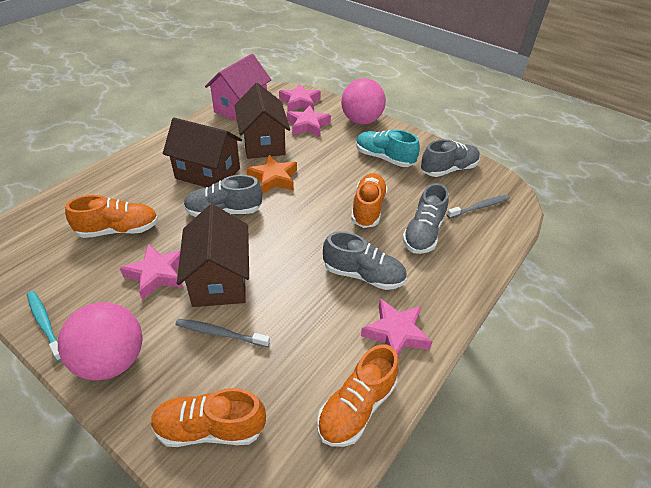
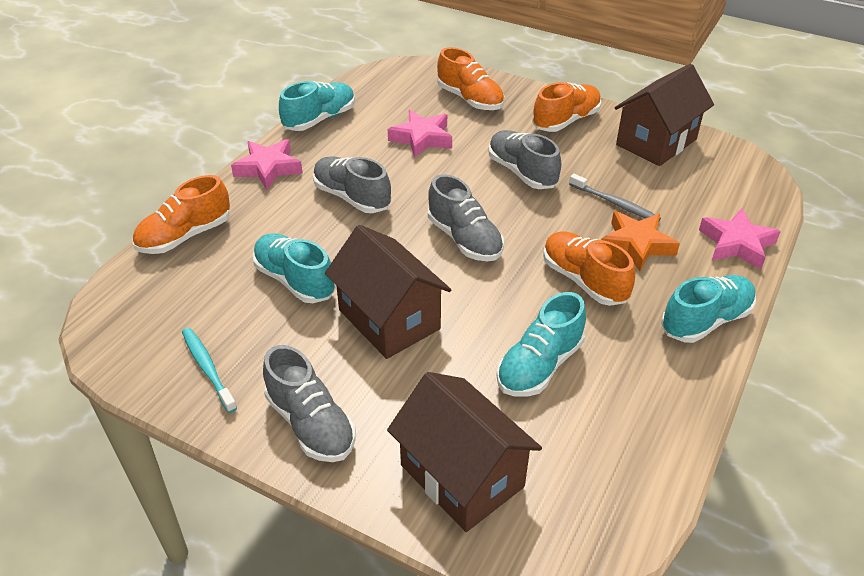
grey toothbrush: 2 -> 1
pink ball: 2 -> 0
pink house: 1 -> 0
pink star: 4 -> 3
turquoise shoe: 1 -> 4

